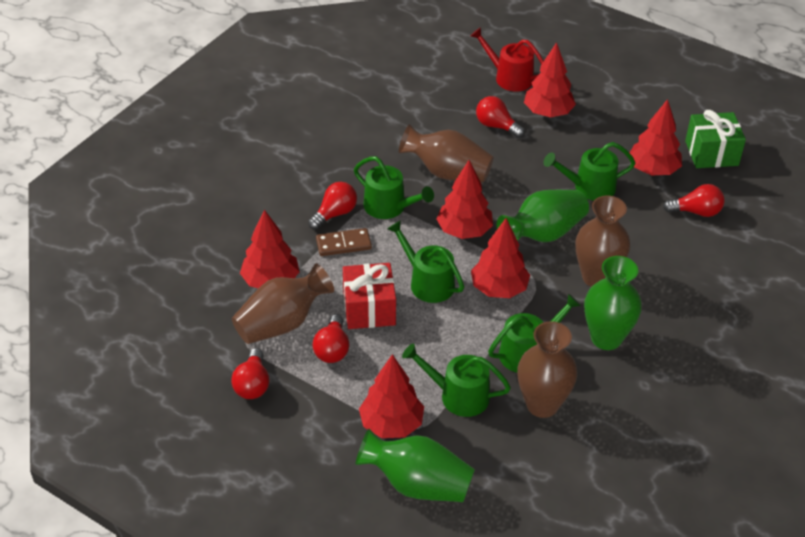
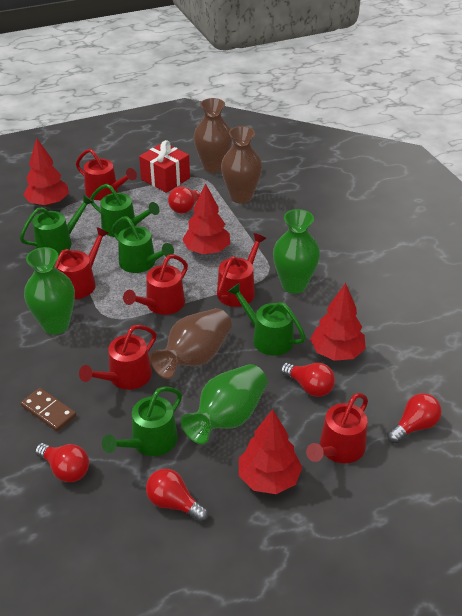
brown vase: 4 -> 3
green gift: 1 -> 0
red tree: 6 -> 4
red watering can: 1 -> 6

